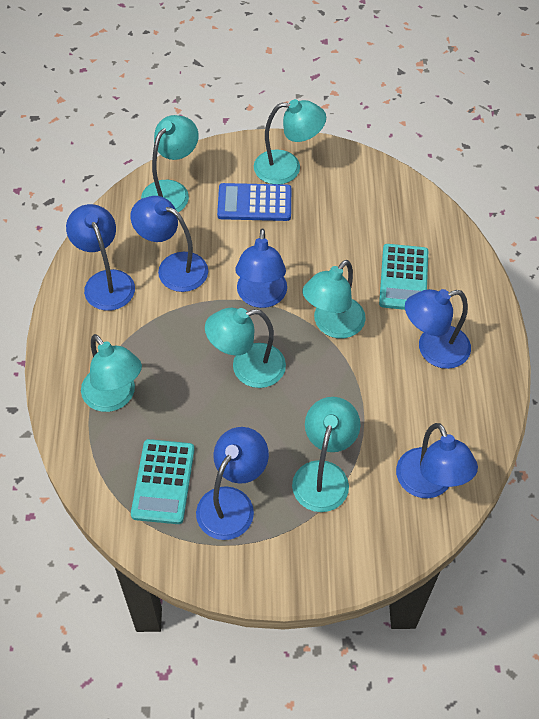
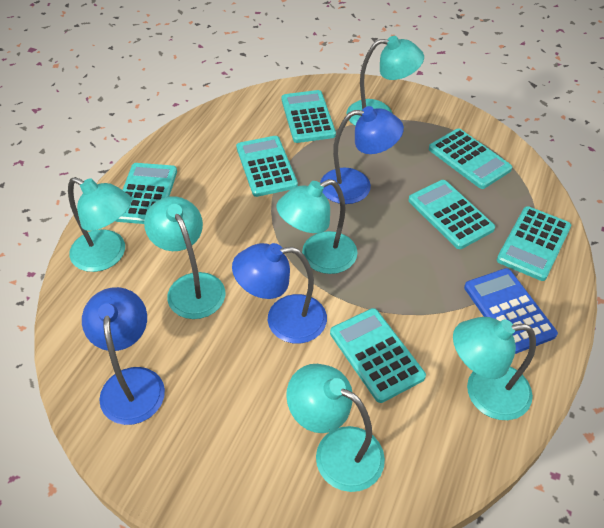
blue lamp: 6 -> 3
turquoise calculator: 2 -> 7

